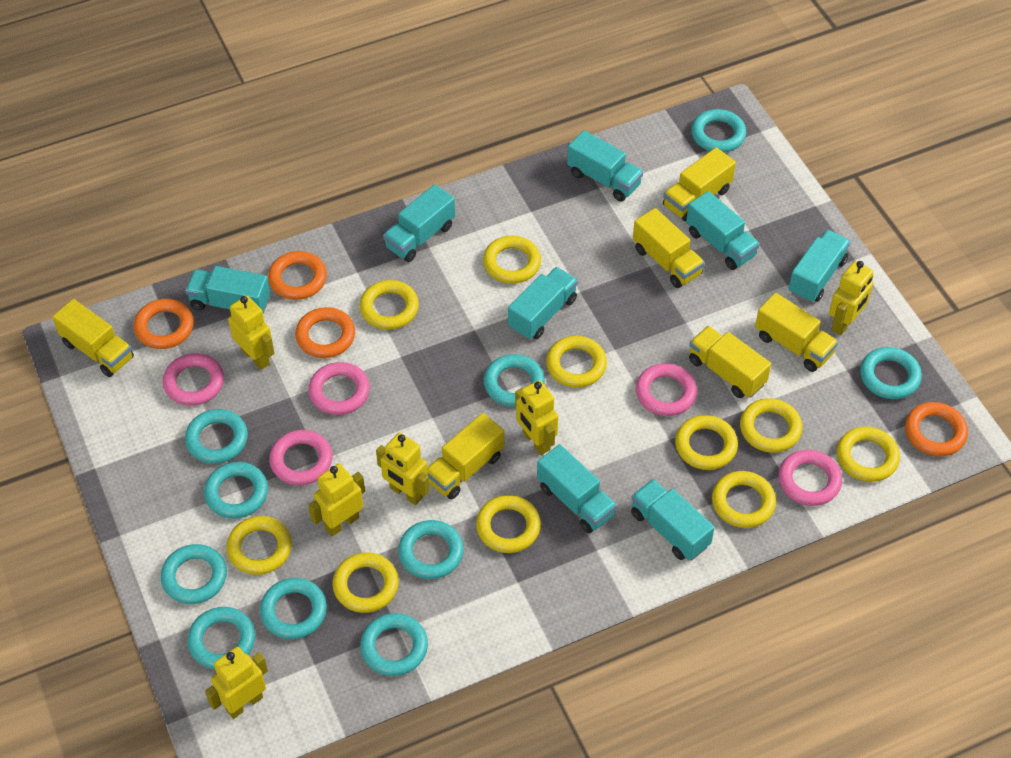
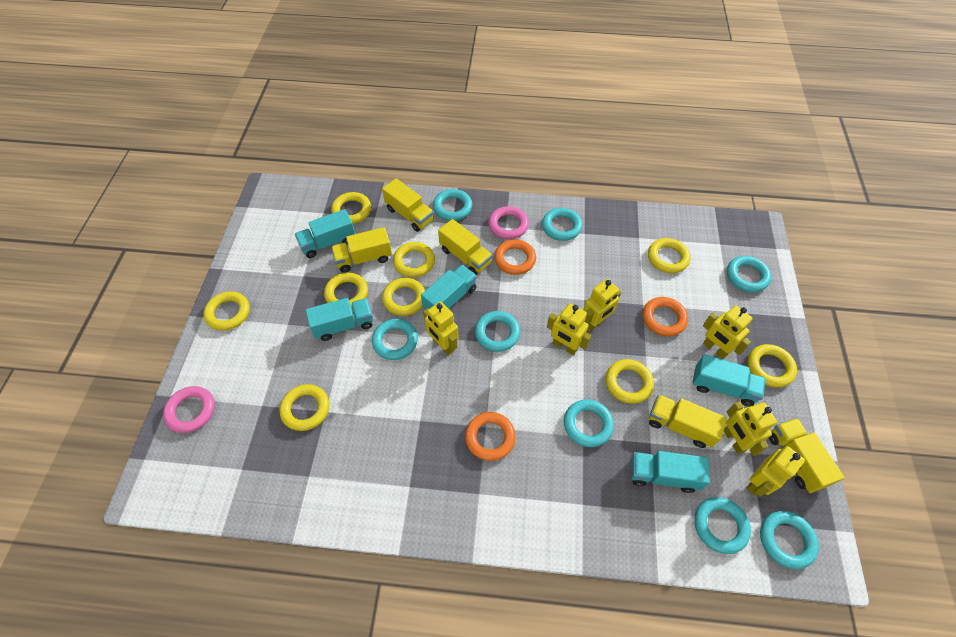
orange ring: 4 -> 3
pink ring: 5 -> 2
turquoise ring: 10 -> 8
turquoise truck: 8 -> 5
yellow ring: 10 -> 9
yellow truck: 6 -> 5

